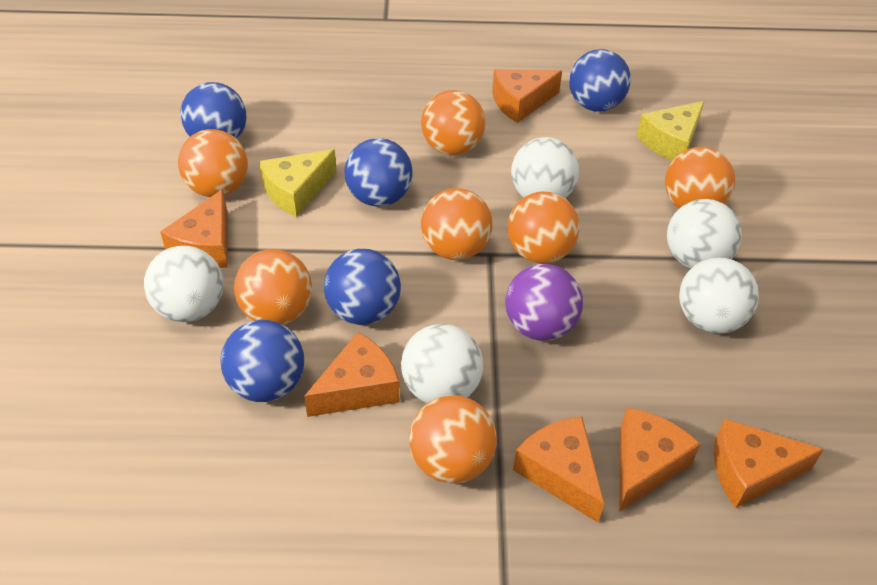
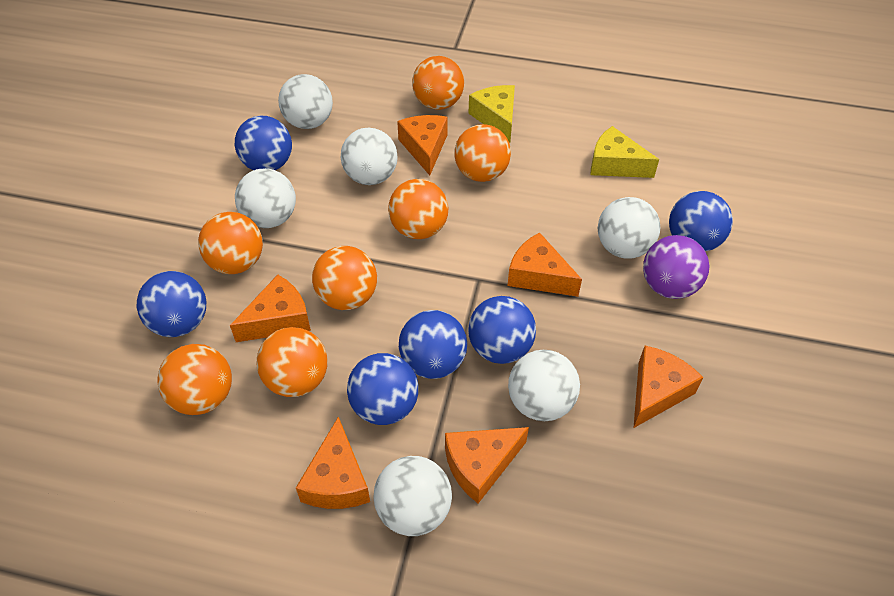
blue ball: 5 -> 6
white ball: 5 -> 6

